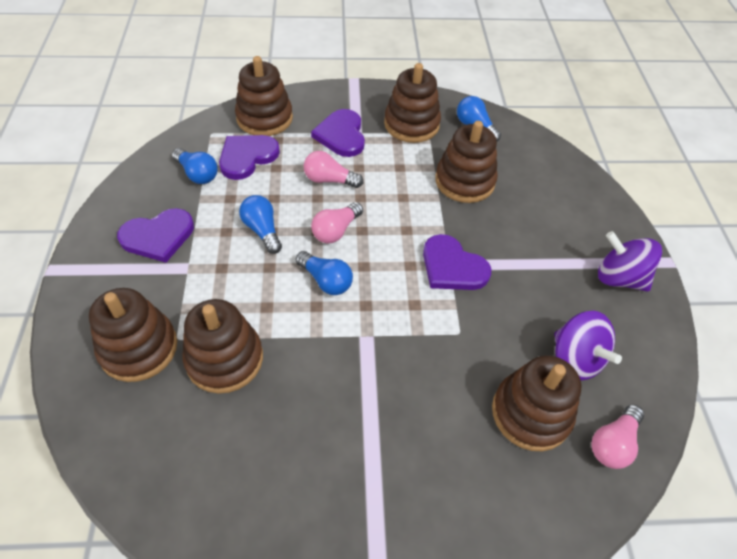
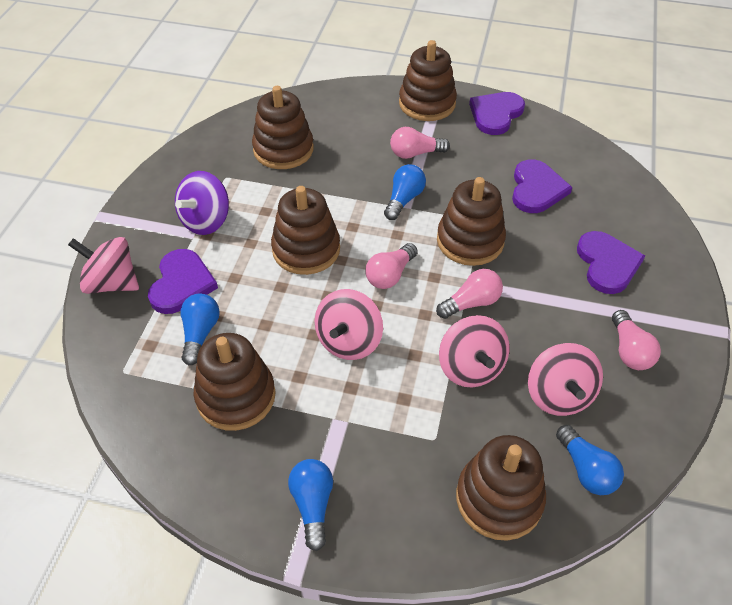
pink light bulb: 3 -> 4
pink spinning top: 0 -> 4
purple spinning top: 2 -> 1

